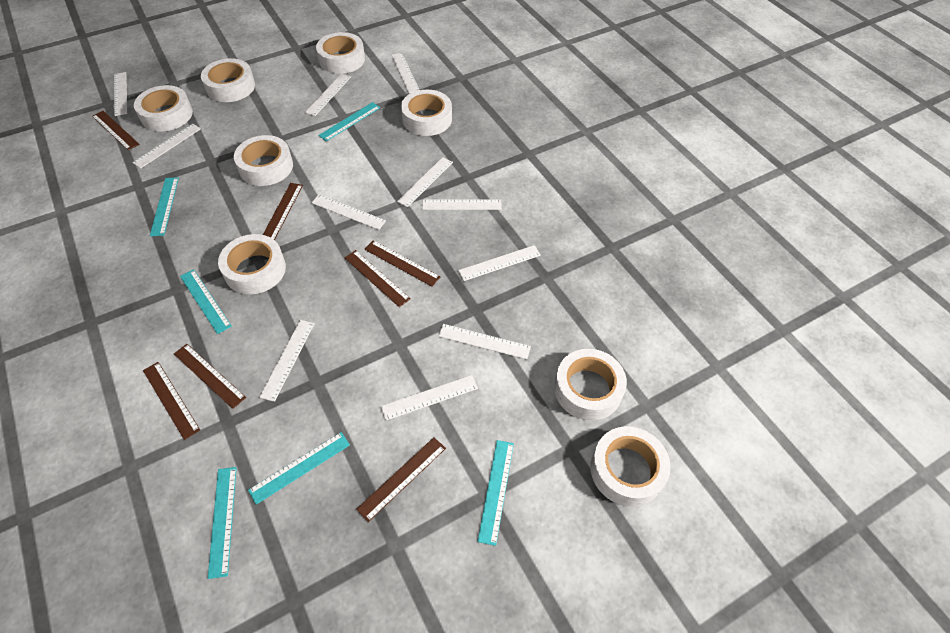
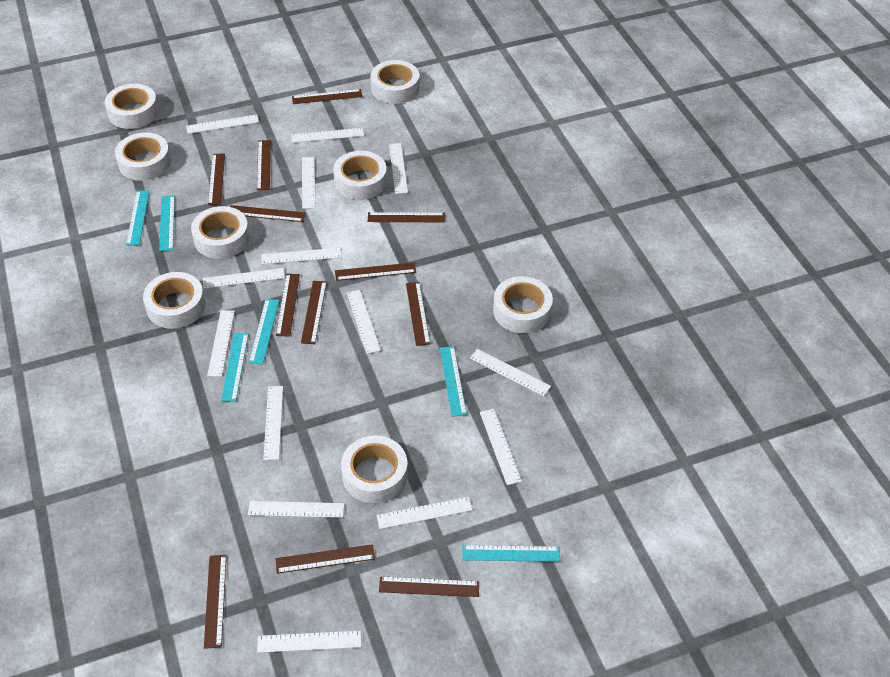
brown ruler: 7 -> 12
white ruler: 11 -> 14

